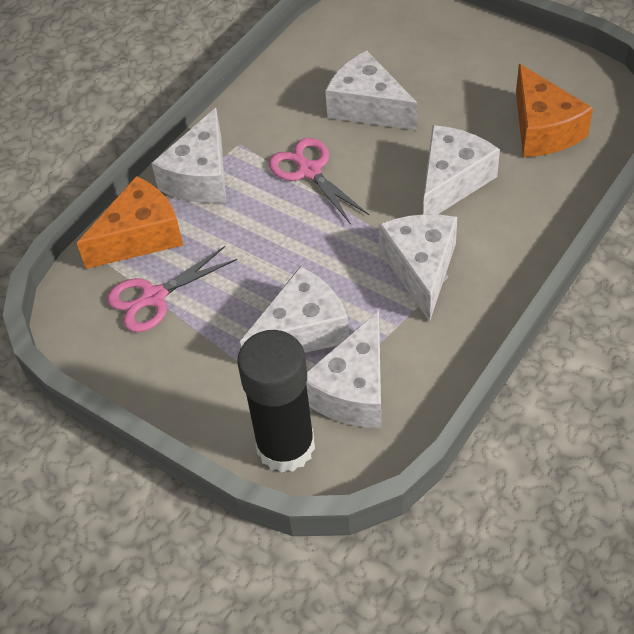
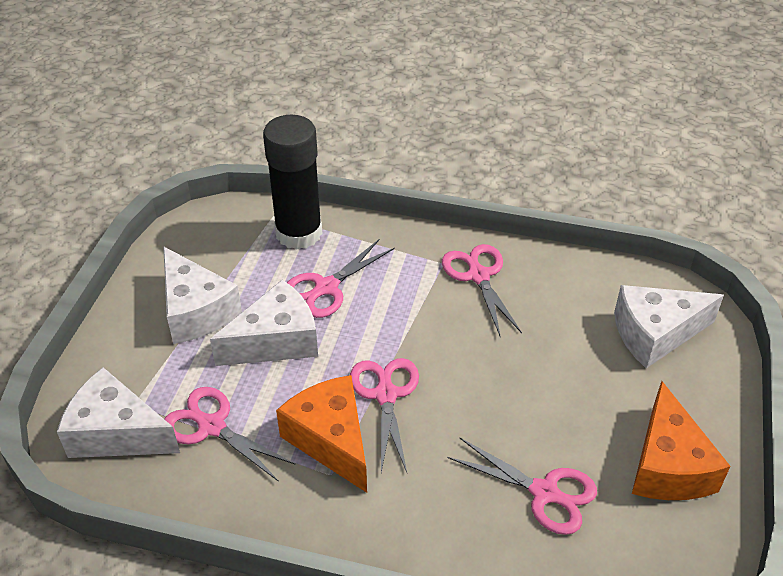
pink scissors: 2 -> 5
white cheese: 6 -> 4

